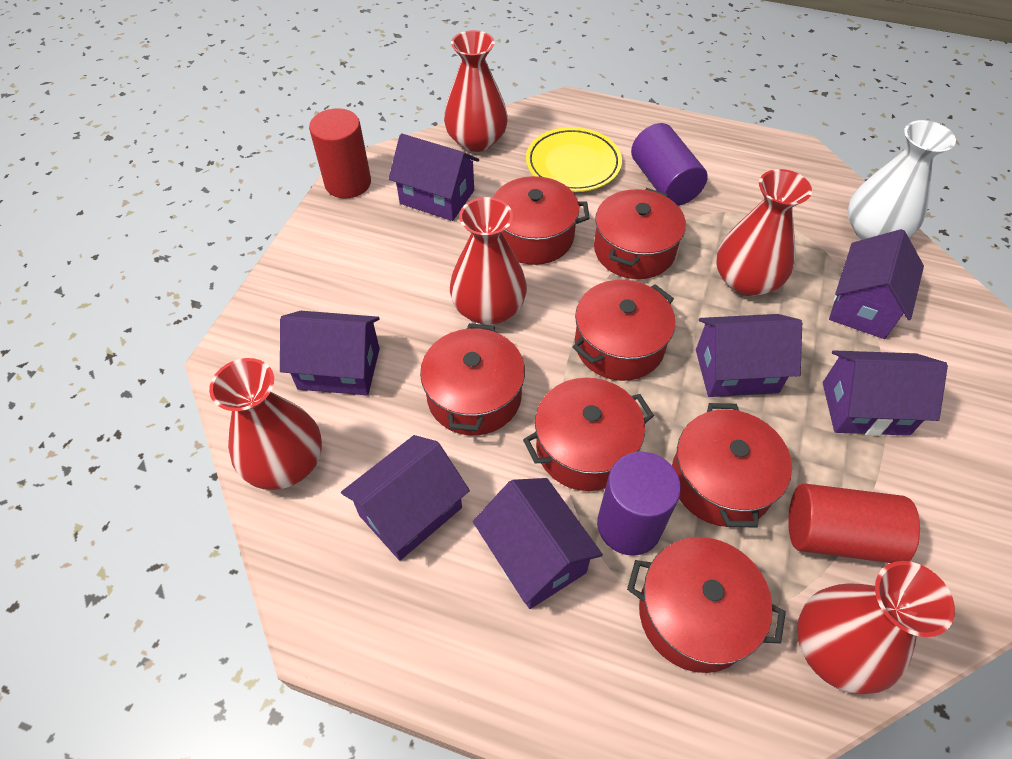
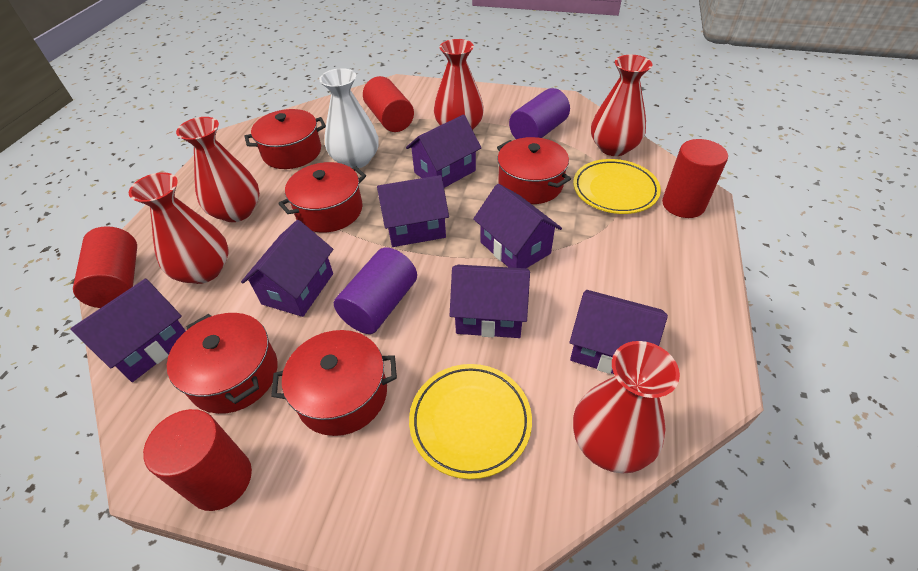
red cylinder: 2 -> 4
red pot: 7 -> 5
yellow plate: 1 -> 2

